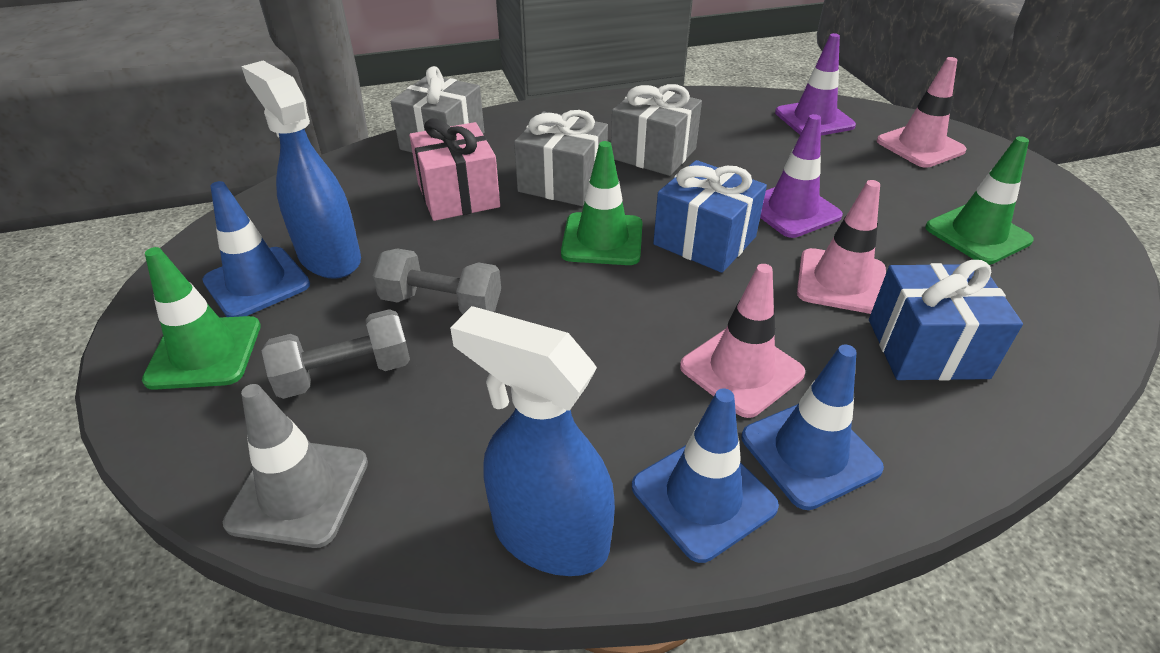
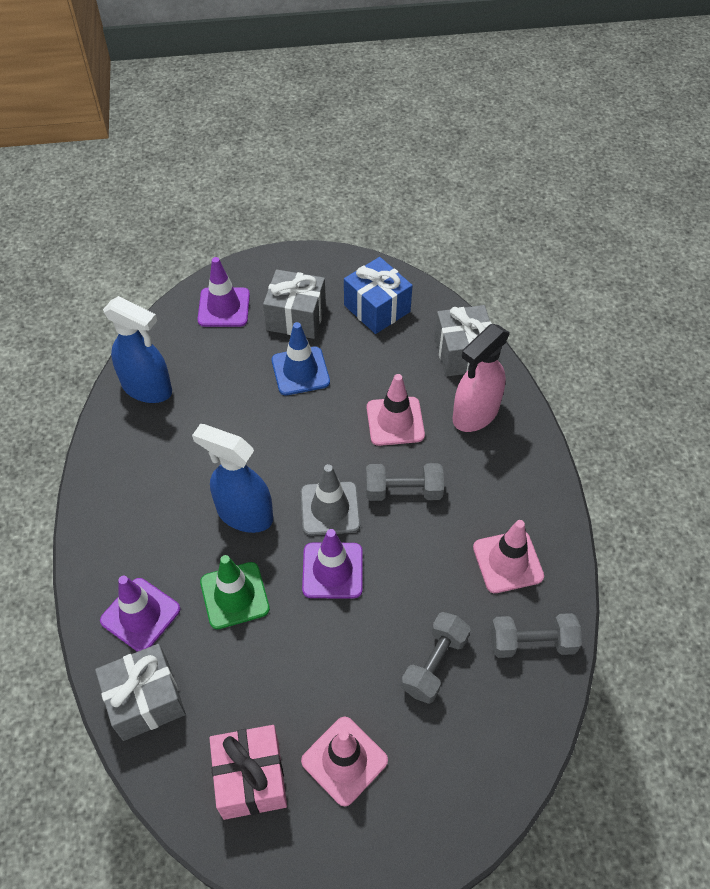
blue gift: 2 -> 1
blue traffic cone: 3 -> 1
green traffic cone: 3 -> 1
grey dumbbell: 2 -> 3
pink spray bottle: 0 -> 1
purple traffic cone: 2 -> 3

